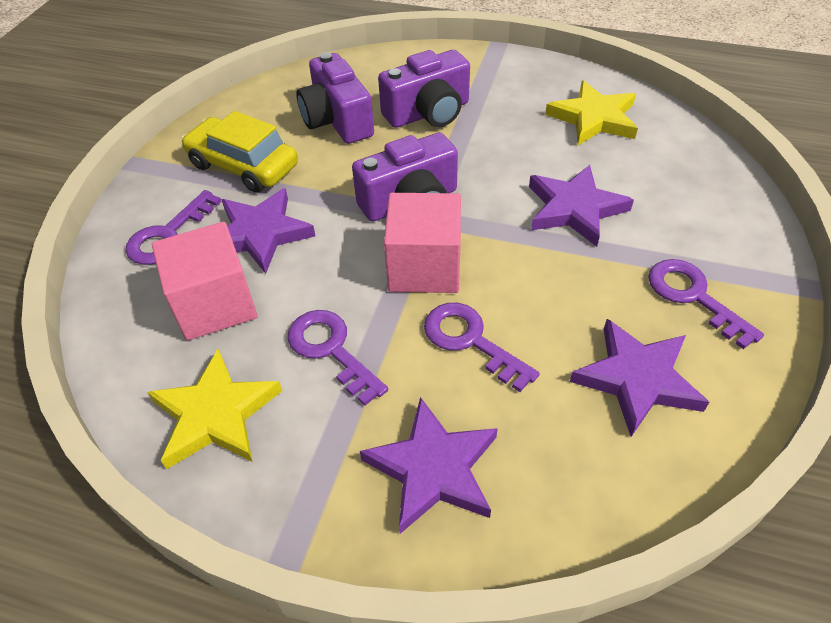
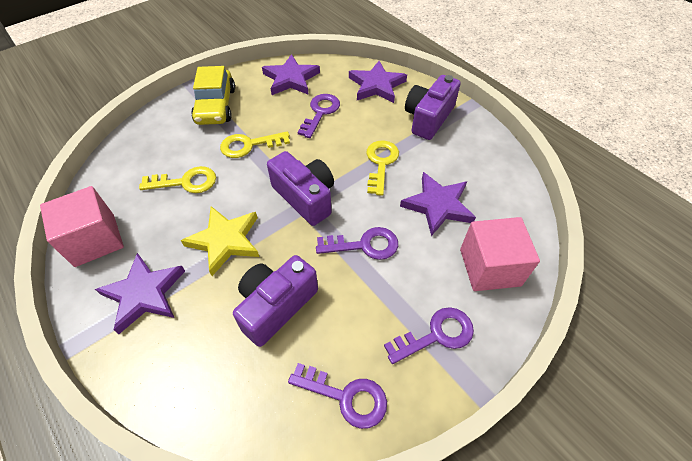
yellow key: 0 -> 3
yellow star: 2 -> 1

